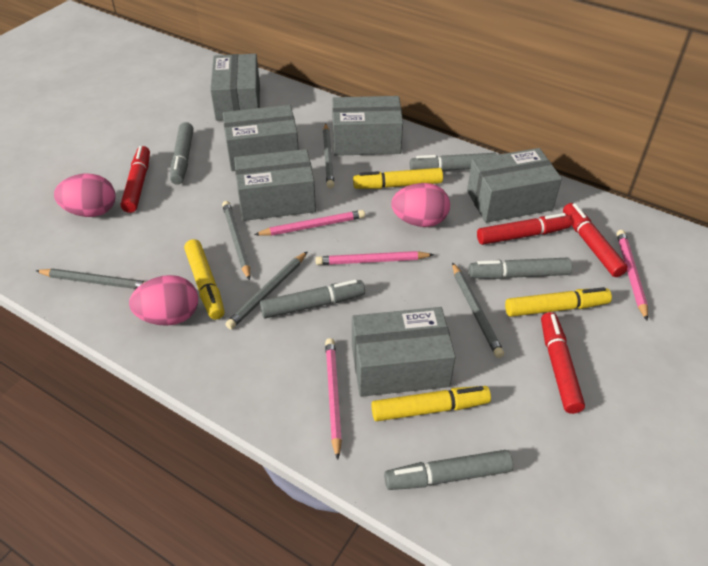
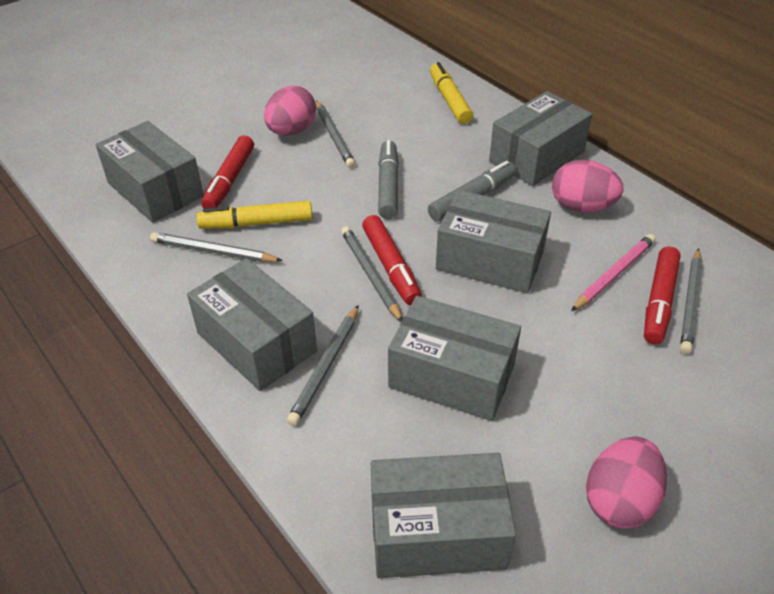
grey marker: 5 -> 2
pink pencil: 4 -> 1
red marker: 4 -> 3
yellow marker: 4 -> 2

